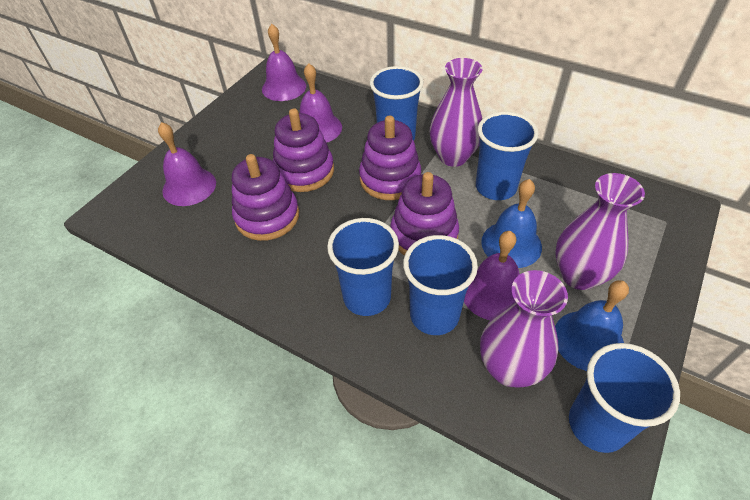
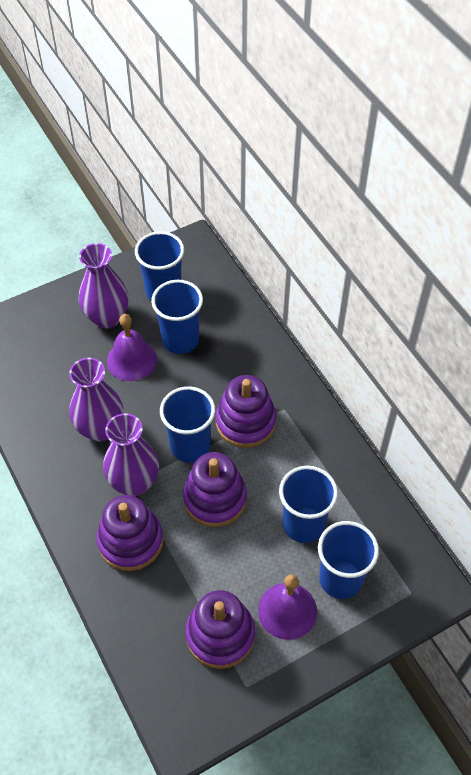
blue bell: 2 -> 0
purple bell: 4 -> 2

